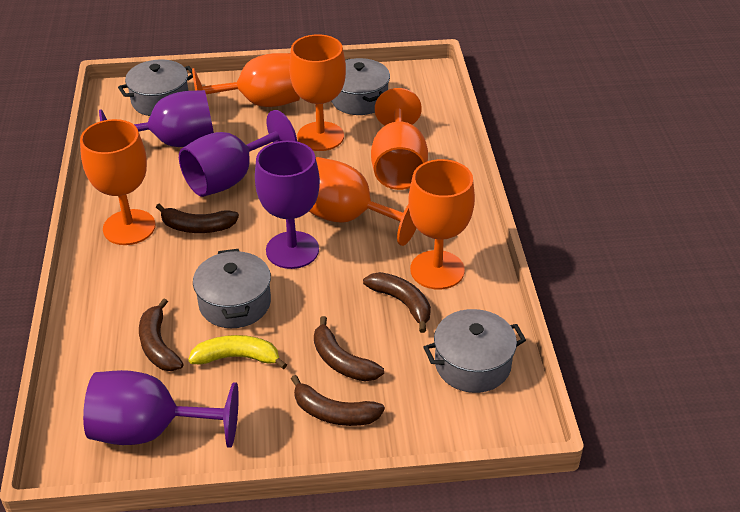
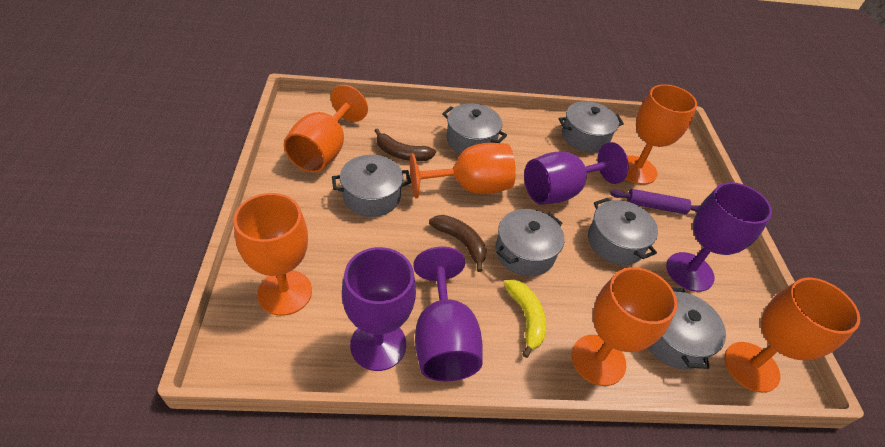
brown banana: 5 -> 2
grey pot: 4 -> 6
purple rolling pin: 0 -> 1

